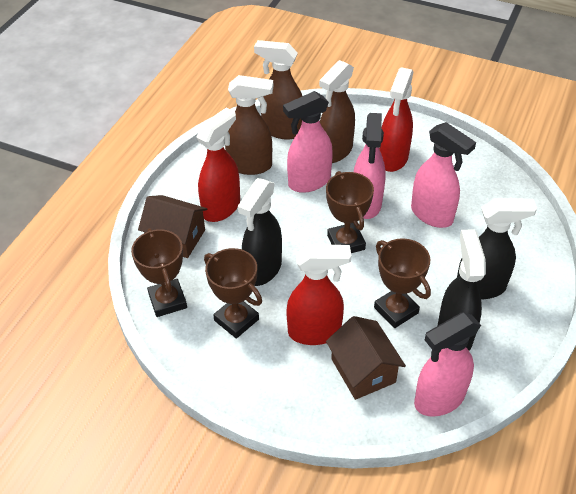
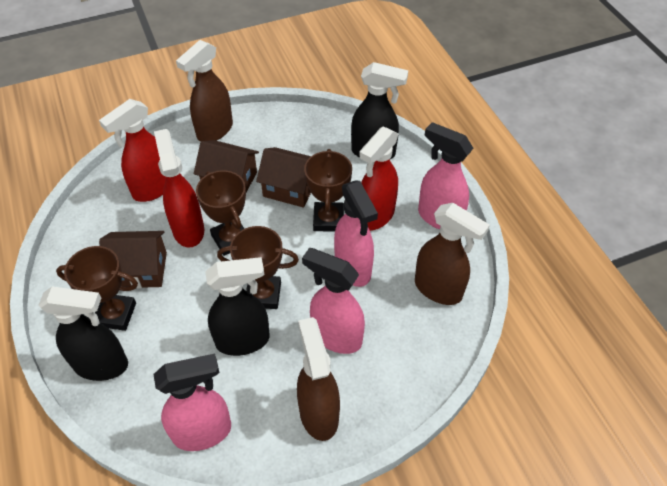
brown house: 2 -> 3

